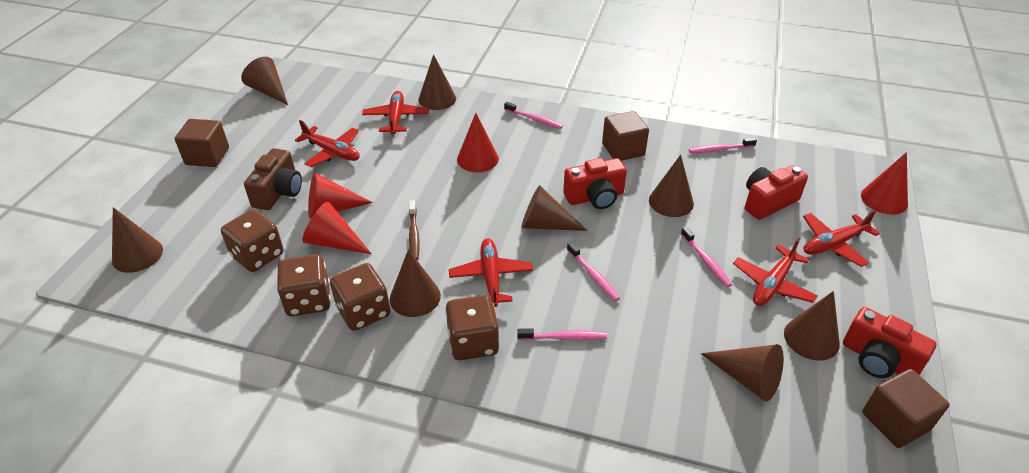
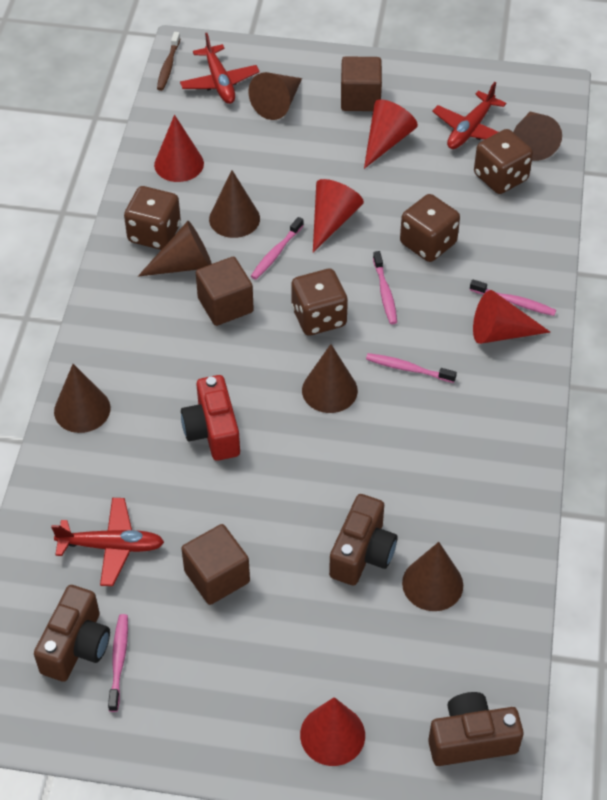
brown camera: 1 -> 3
brown cone: 8 -> 7
red camera: 3 -> 1
red cone: 4 -> 5
red plane: 5 -> 3

